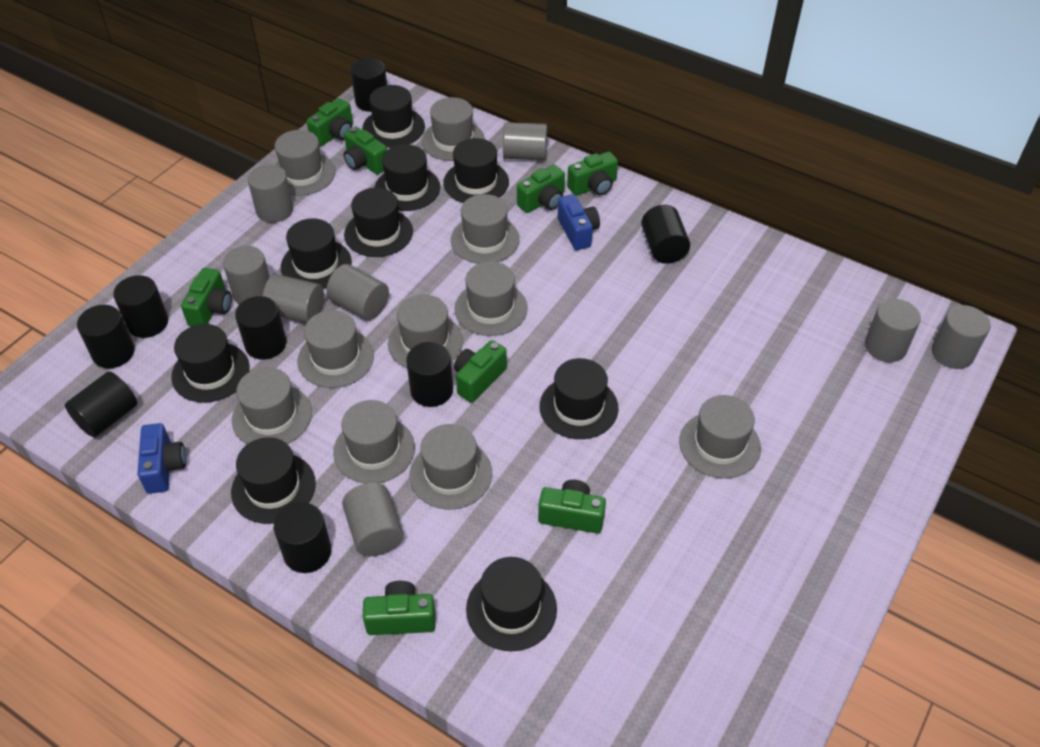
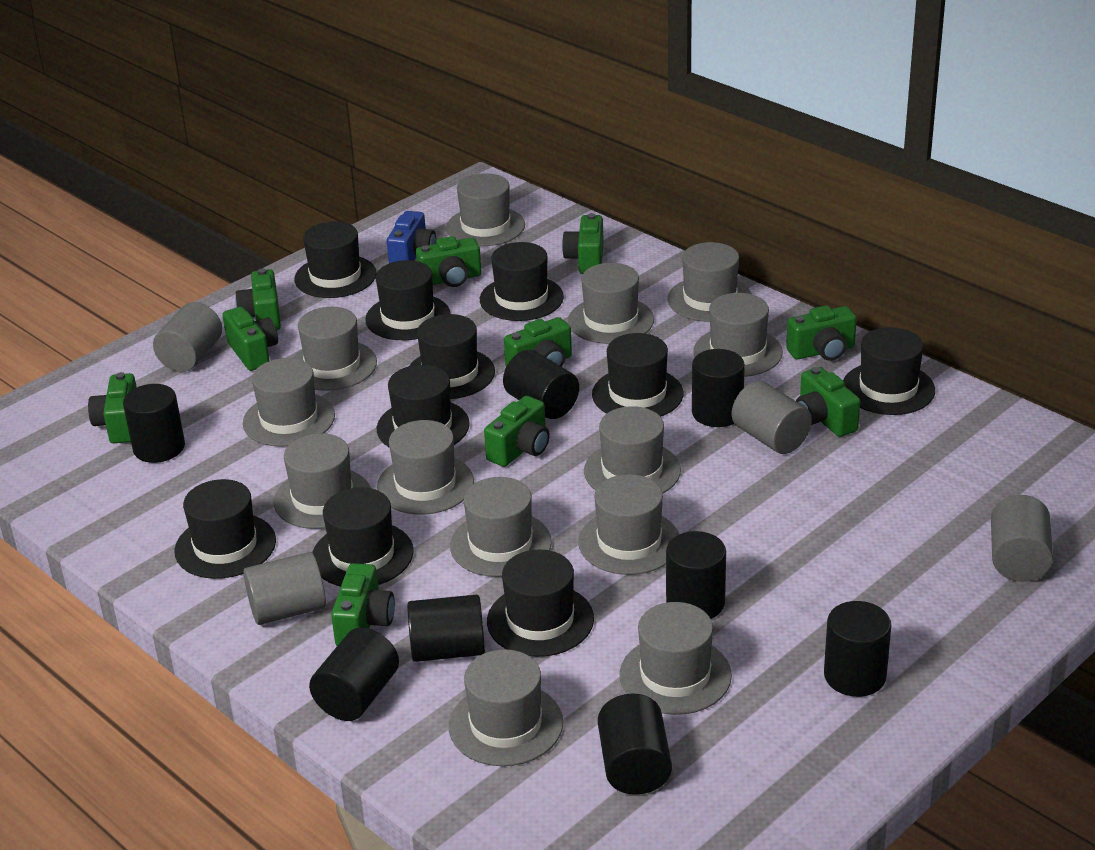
black hat: 9 -> 10
blue camera: 2 -> 1
green camera: 8 -> 10
grey cylinder: 8 -> 4
grey hat: 10 -> 13

